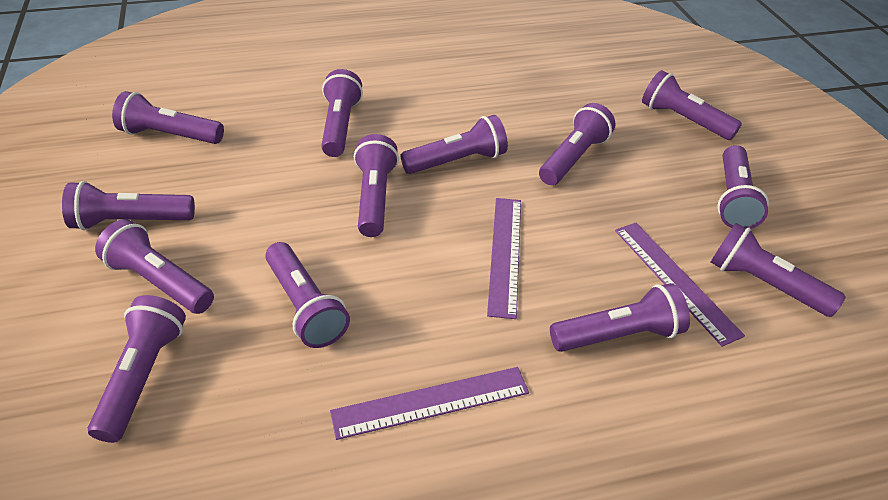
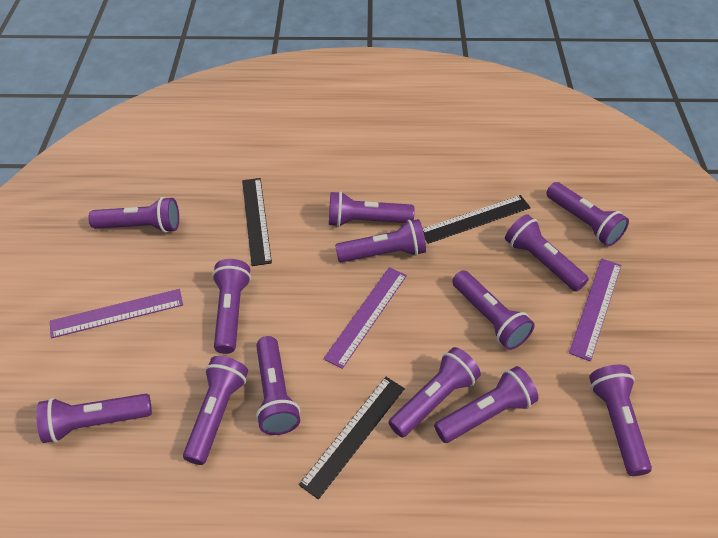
black ruler: 0 -> 3

